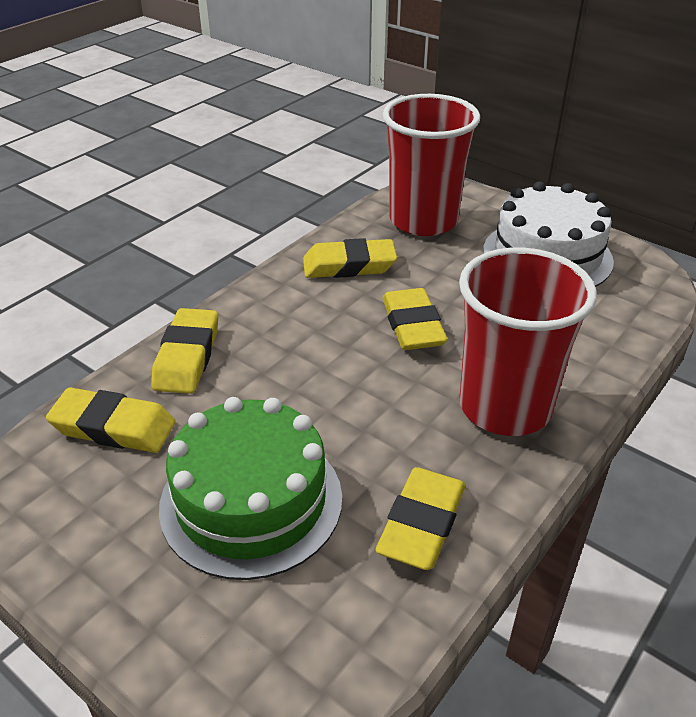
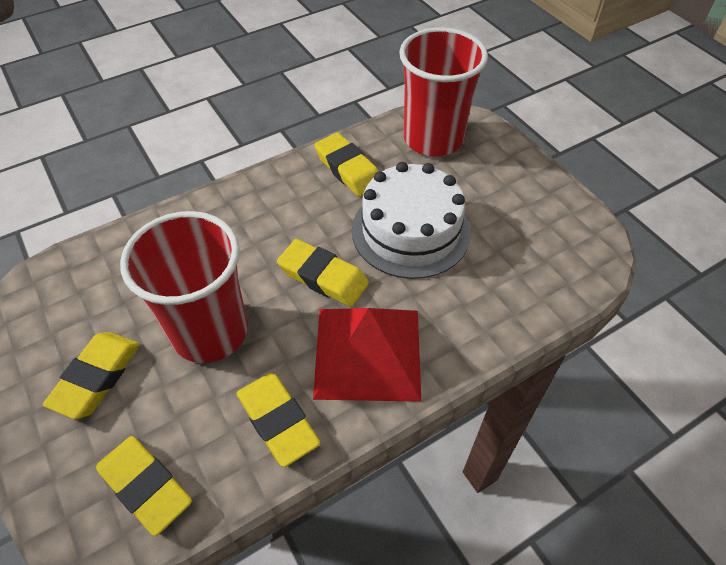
green cake: 1 -> 0
red pyramid: 0 -> 1

